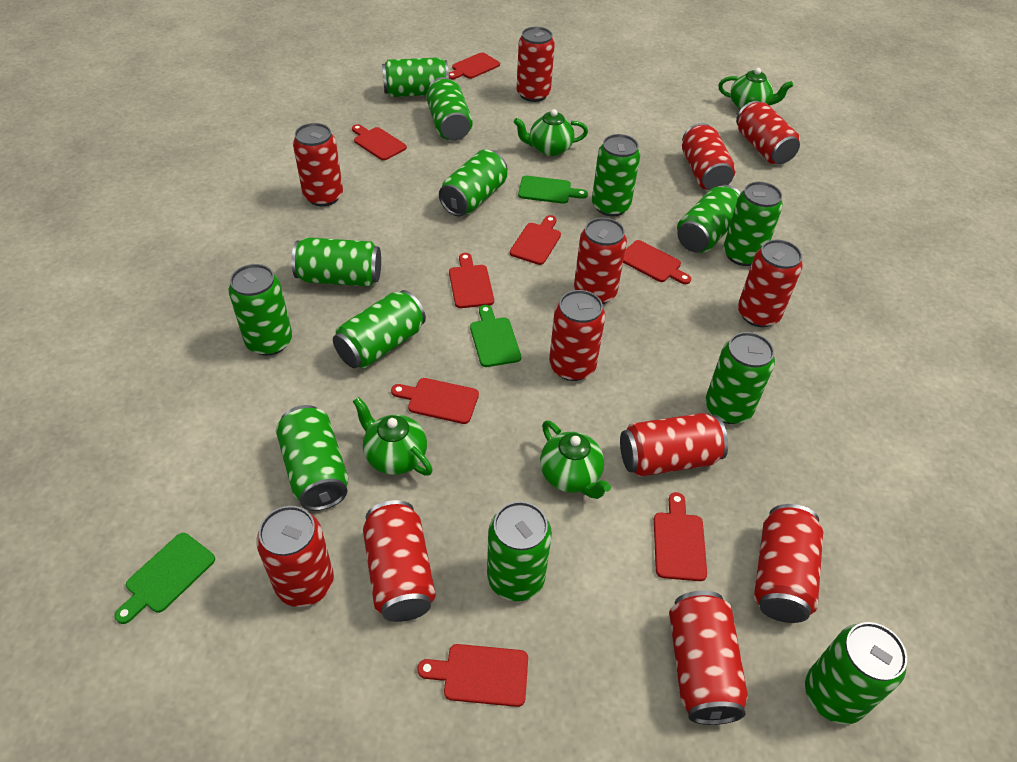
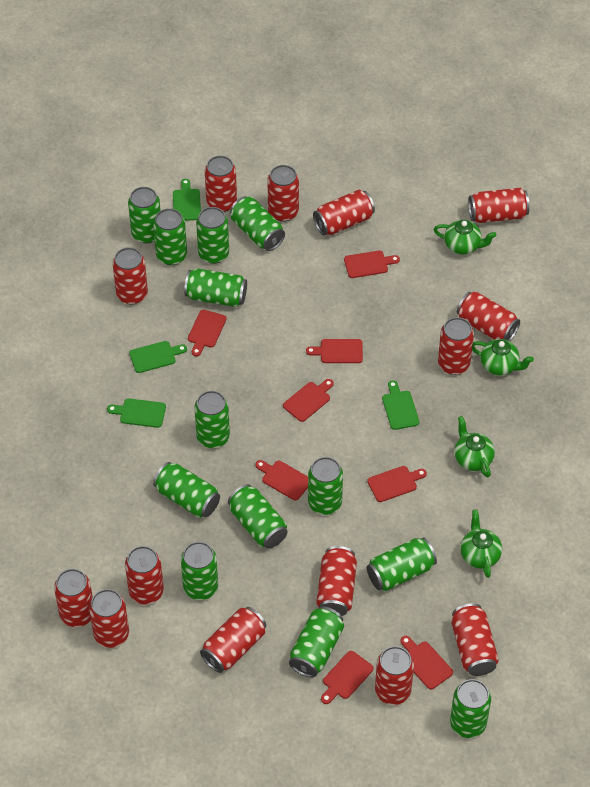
green cutting board: 3 -> 4
red can: 12 -> 14

